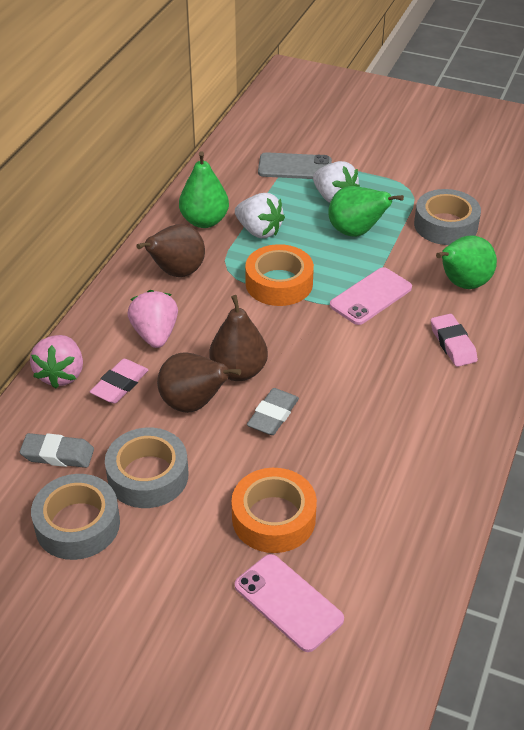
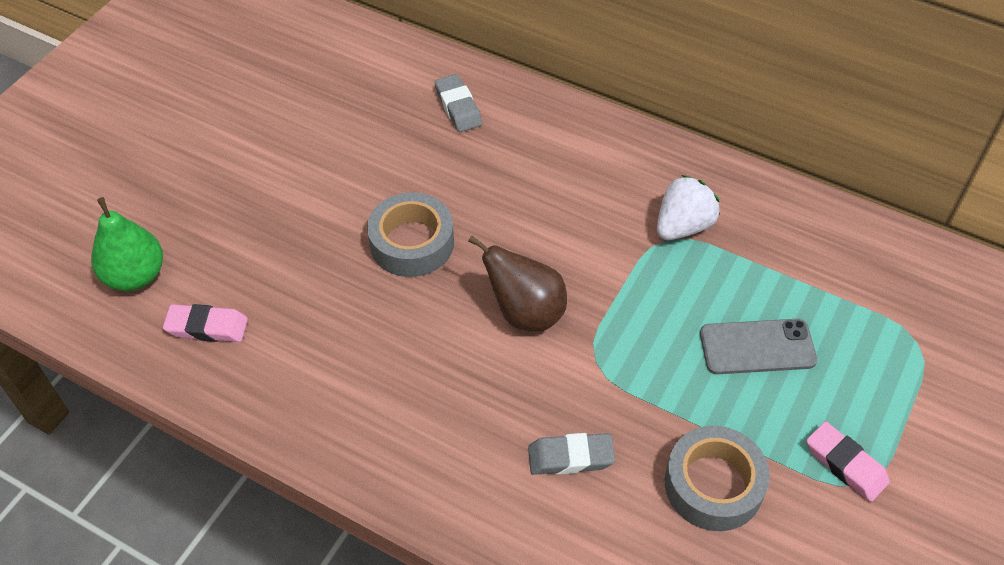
brown pear: 3 -> 1
green pear: 3 -> 1
grey tape: 3 -> 2
orange tape: 2 -> 0
pink phone: 2 -> 0
pink strawberry: 2 -> 0
white strawberry: 2 -> 1

